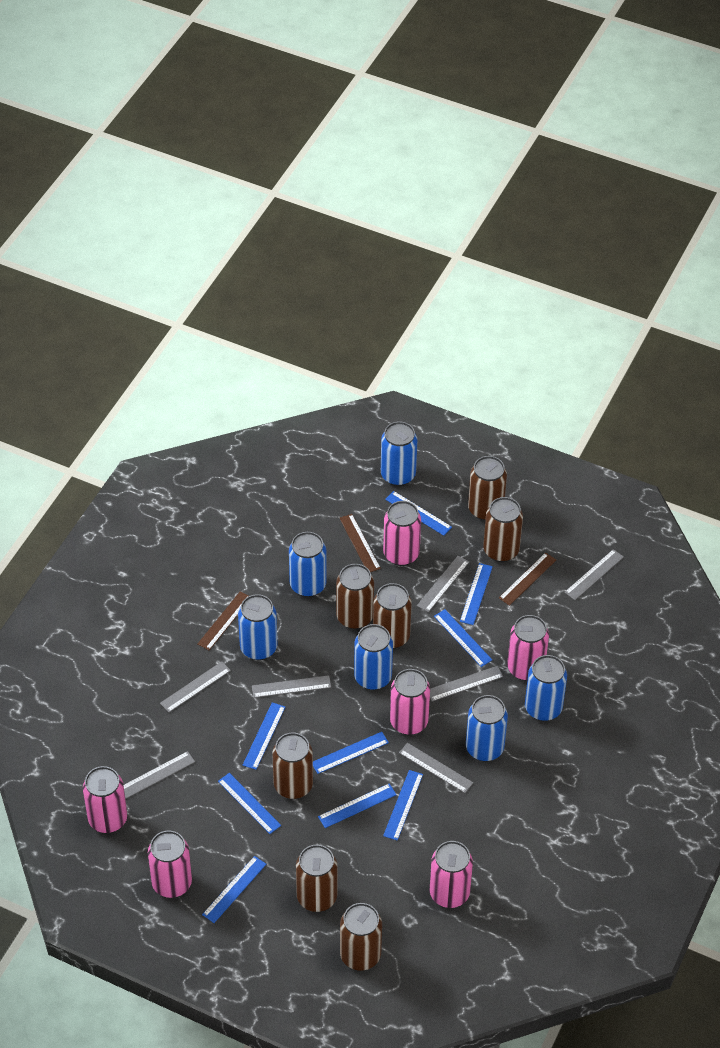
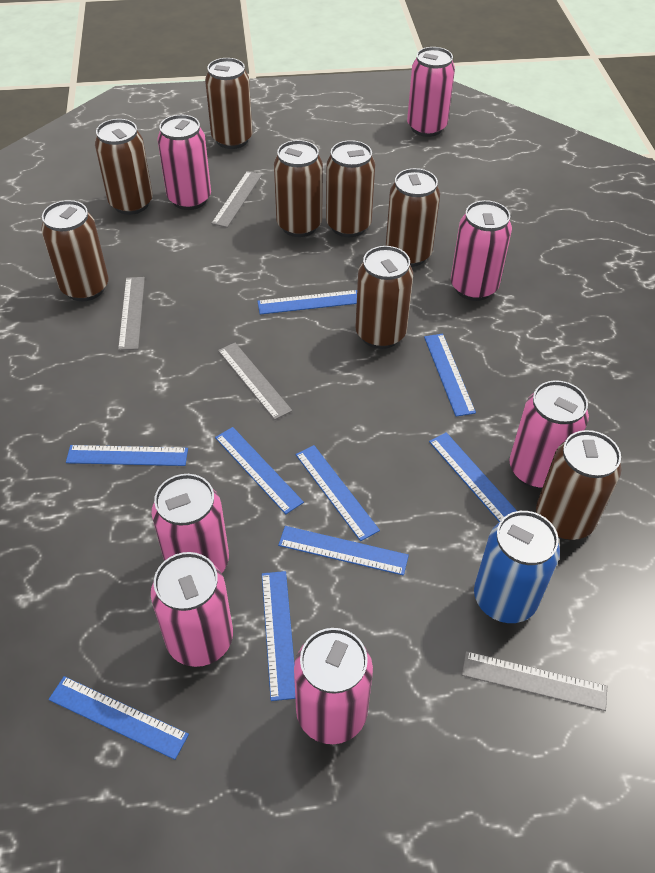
blue can: 6 -> 1
brown can: 7 -> 8
brown ruler: 3 -> 0
grey ruler: 7 -> 4
pink can: 6 -> 7

